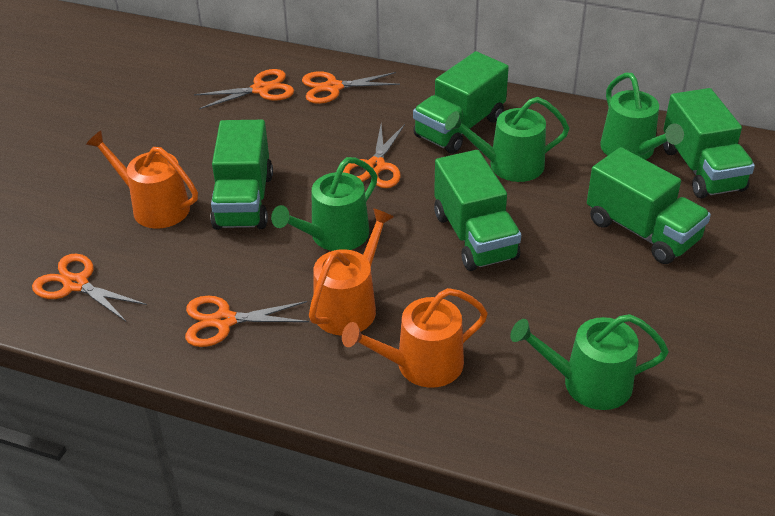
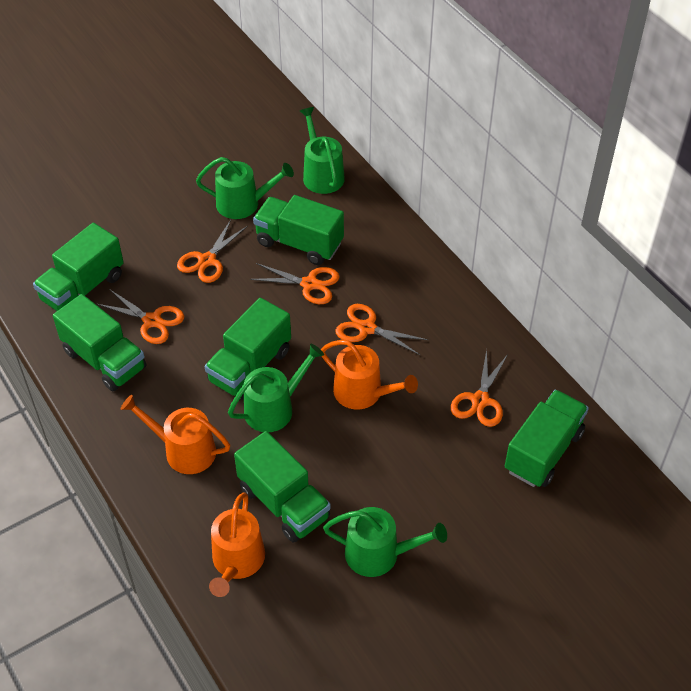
green truck: 5 -> 6

